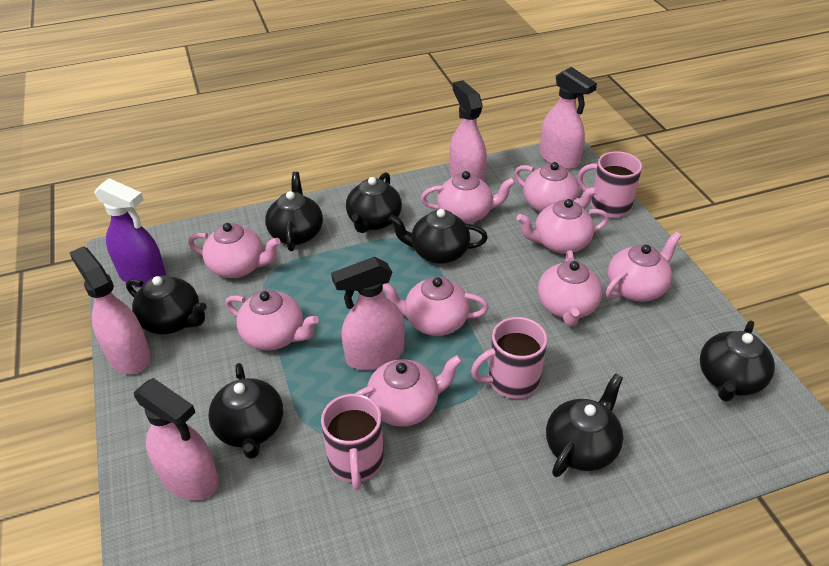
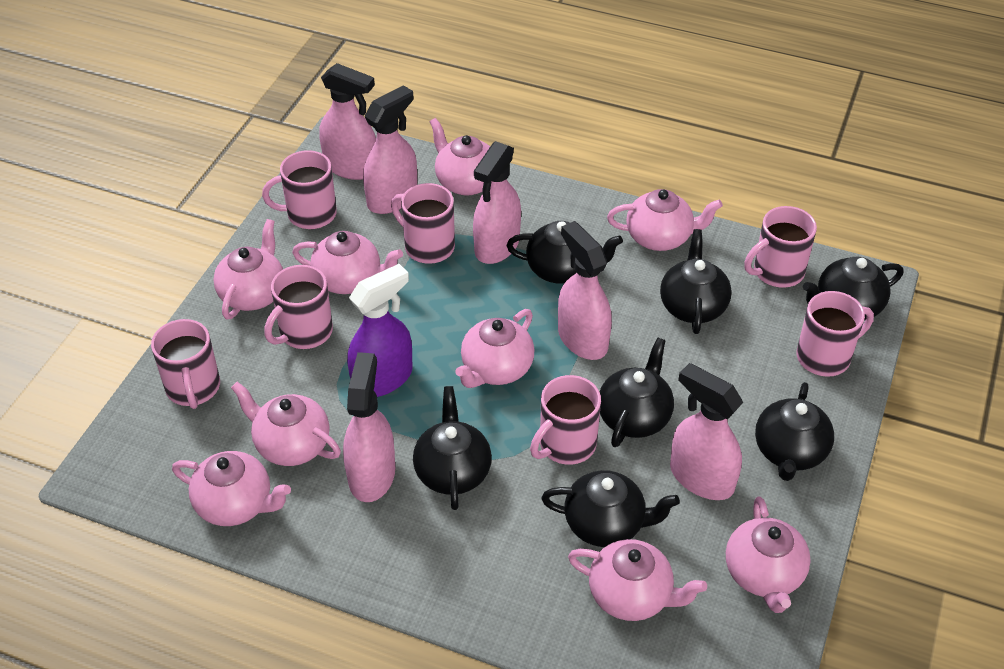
pink mug: 3 -> 7
pink spray bottle: 5 -> 6

